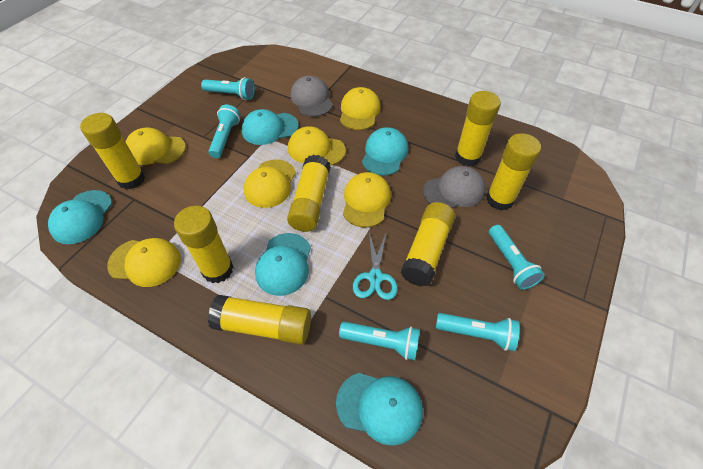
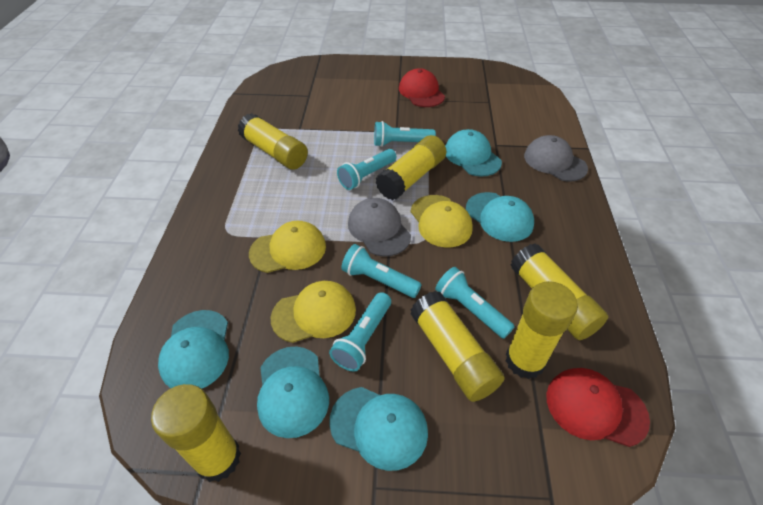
red cap: 0 -> 2
turquoise scissors: 1 -> 0
yellow cap: 6 -> 3
yellow glue stick: 7 -> 6

